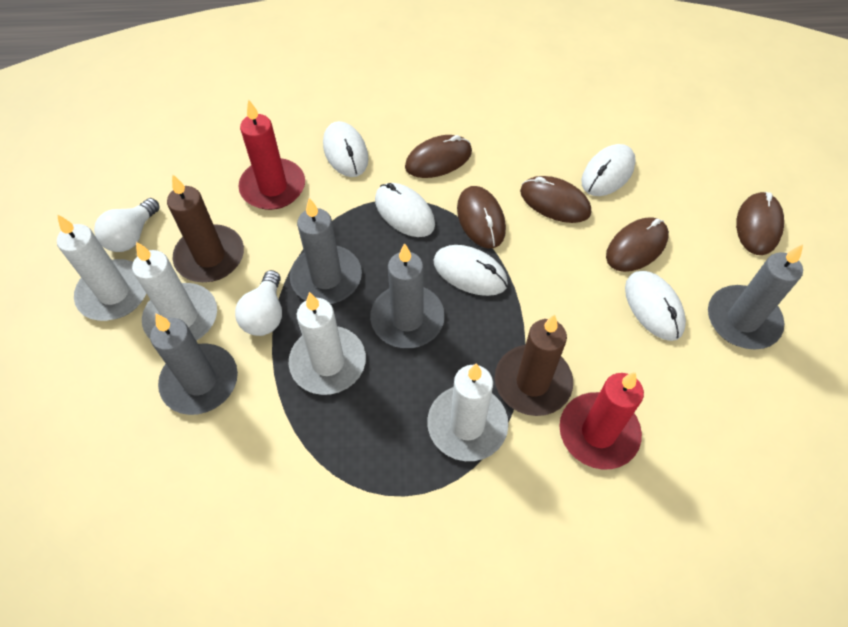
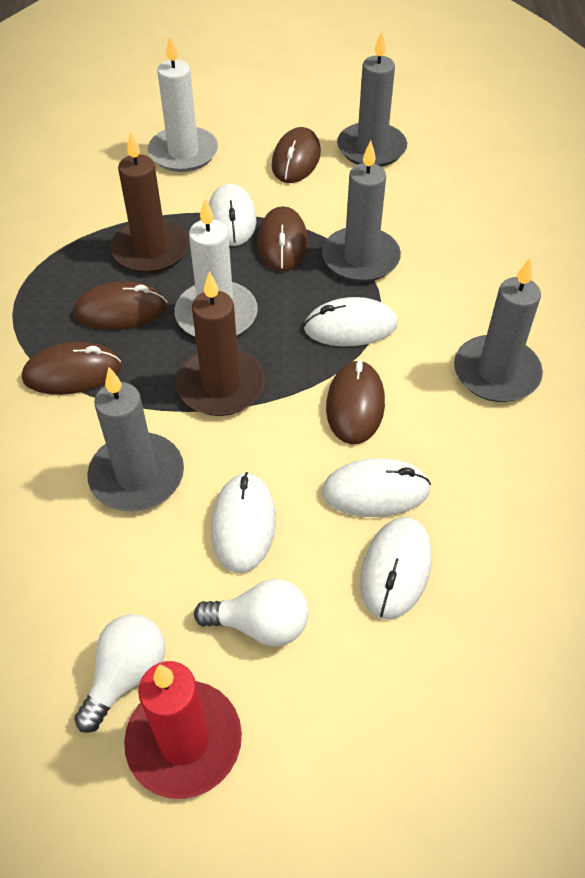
red candle: 2 -> 1
white candle: 4 -> 2

